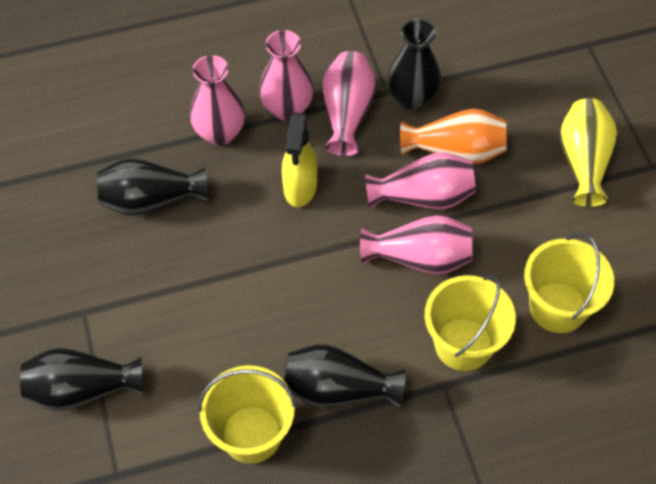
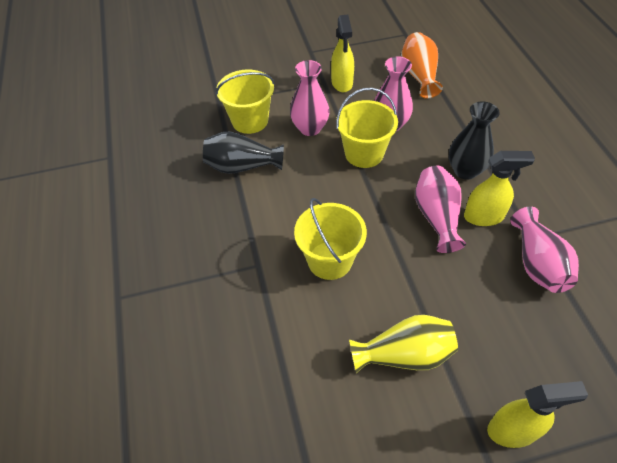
black vase: 4 -> 2
pink vase: 5 -> 4
yellow spray bottle: 1 -> 3

